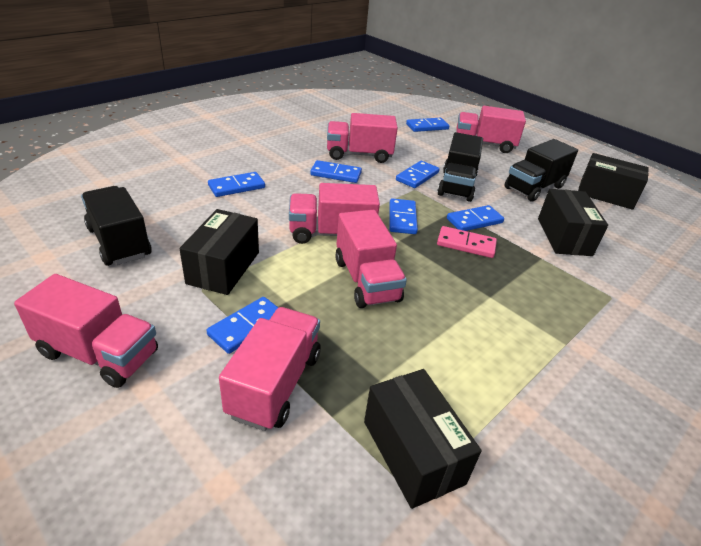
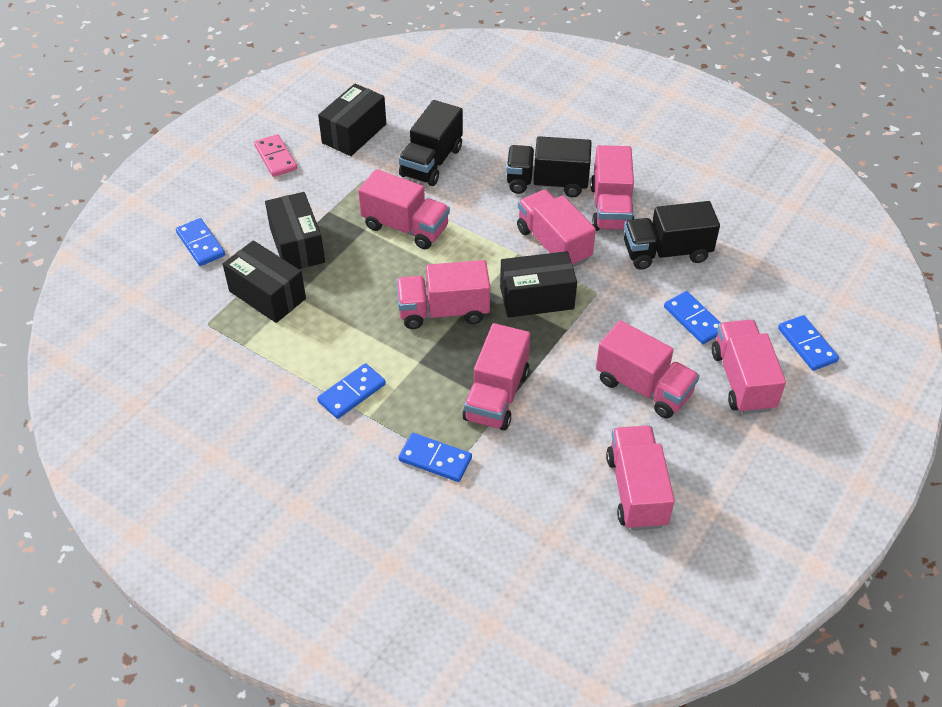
blue domino: 7 -> 5
pink truck: 6 -> 8

